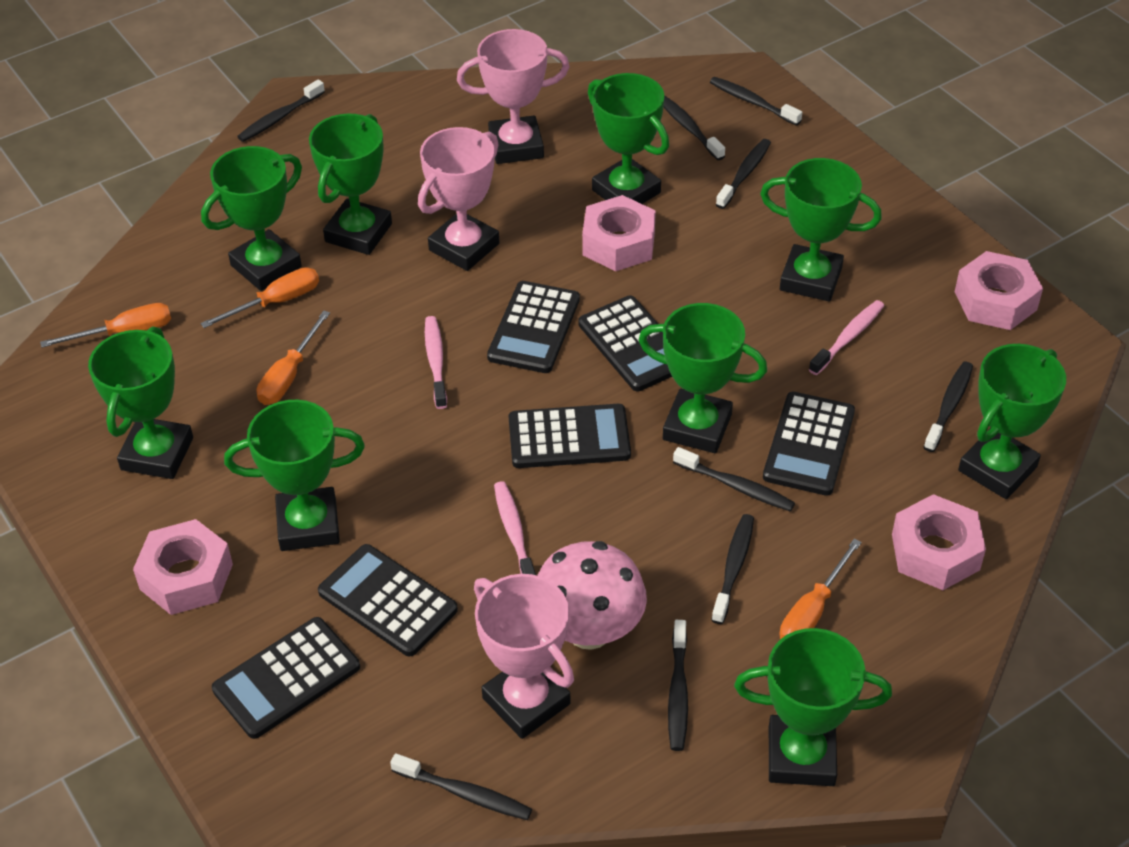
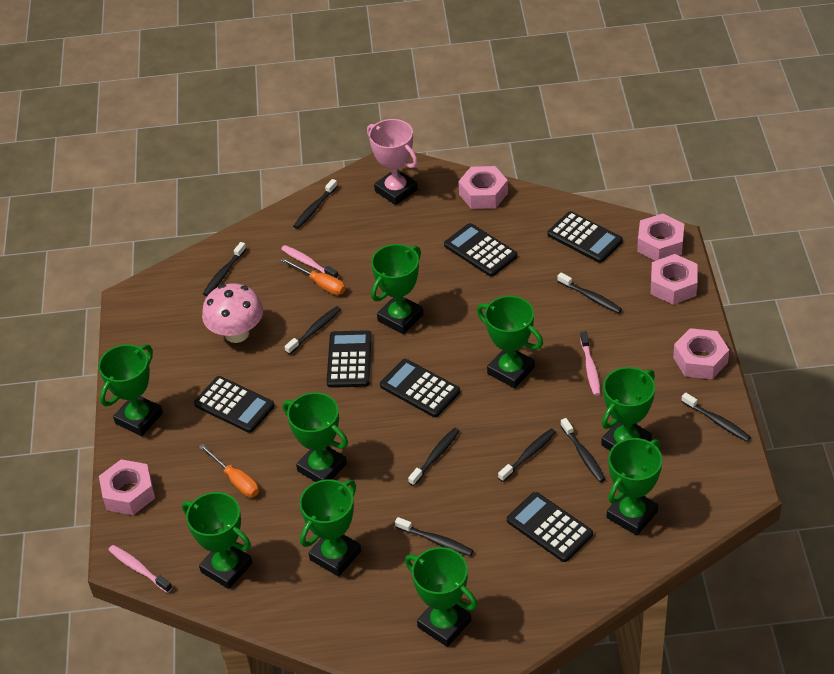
orange screwdriver: 4 -> 2
pink nut: 4 -> 5
pink trophy: 3 -> 1

